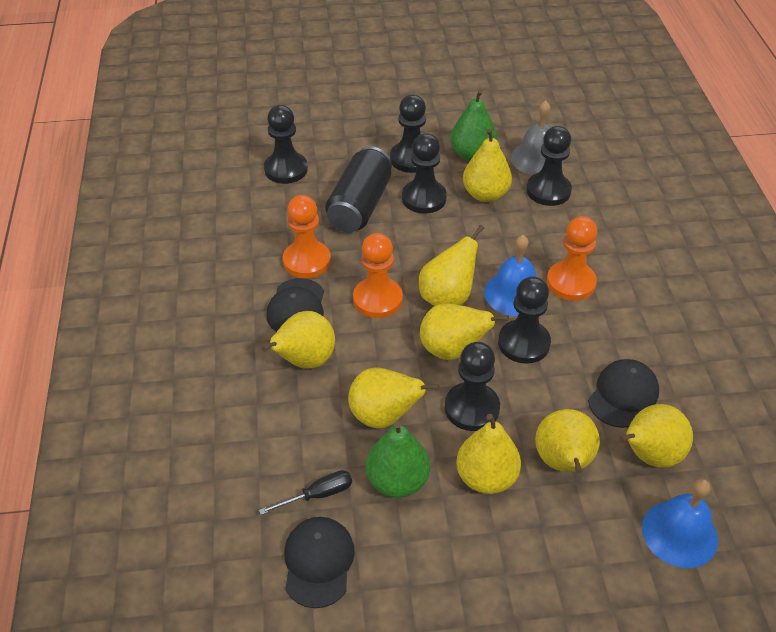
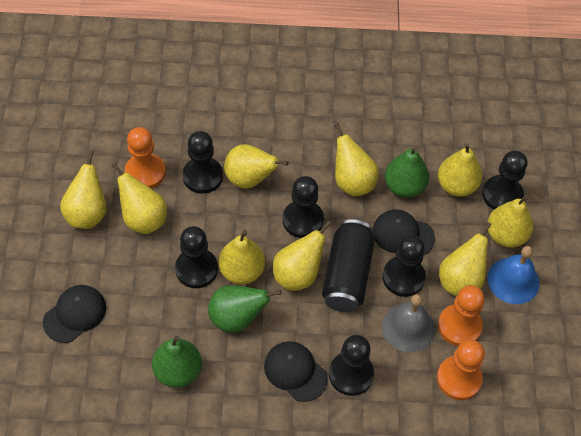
black screwdriver: 1 -> 0
blue bell: 2 -> 1
green pear: 2 -> 3
yellow pear: 8 -> 9

